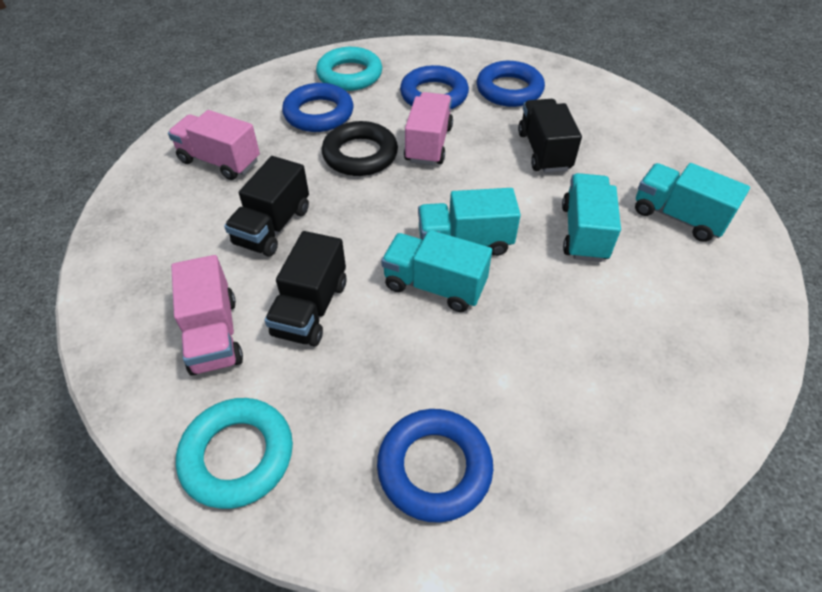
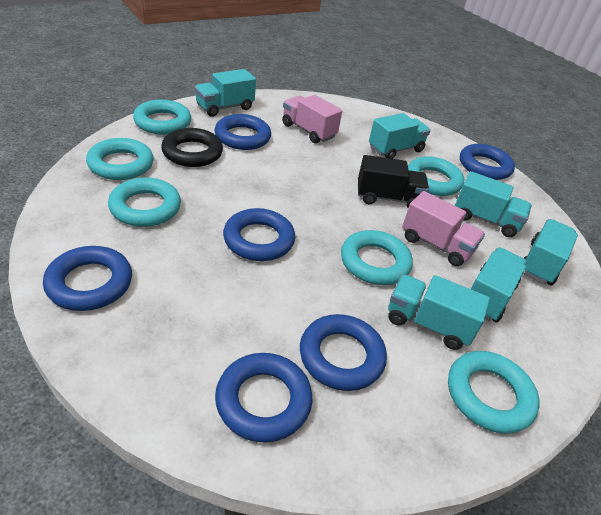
black truck: 3 -> 1
blue ring: 4 -> 6
pink truck: 3 -> 2
turquoise ring: 2 -> 6
turquoise truck: 4 -> 6

